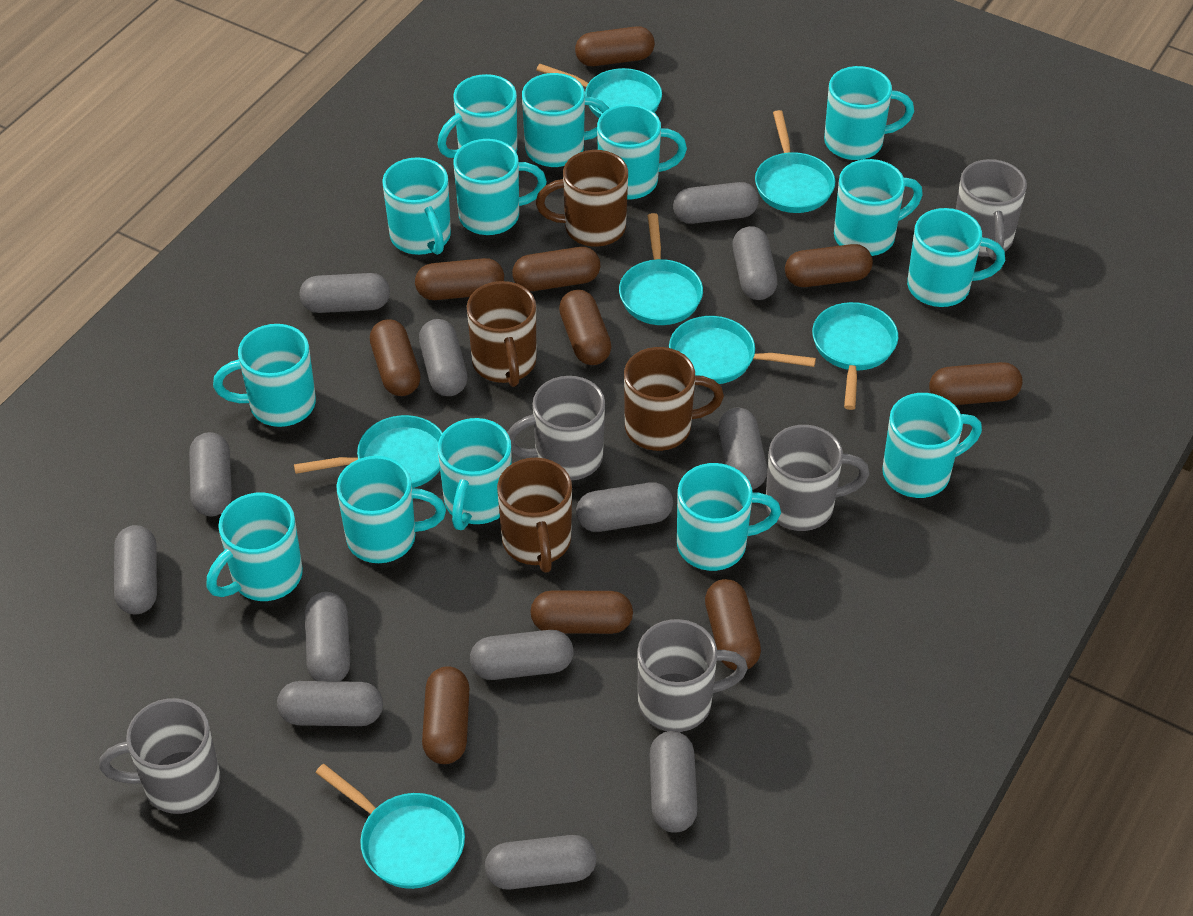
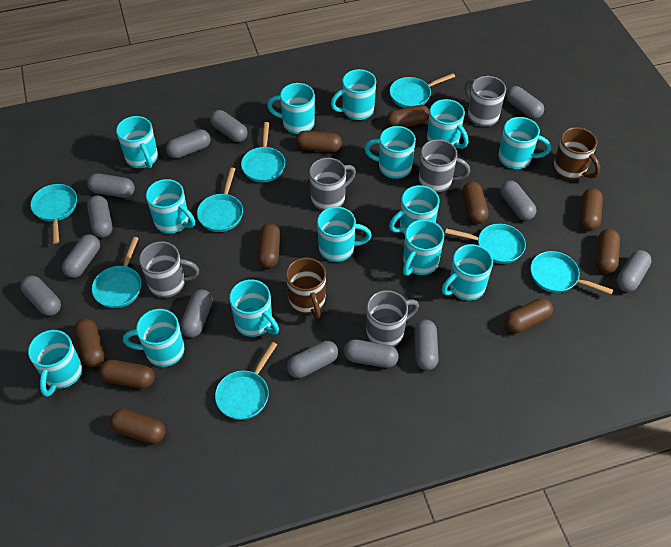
brown mug: 4 -> 2
turquoise pan: 7 -> 8

